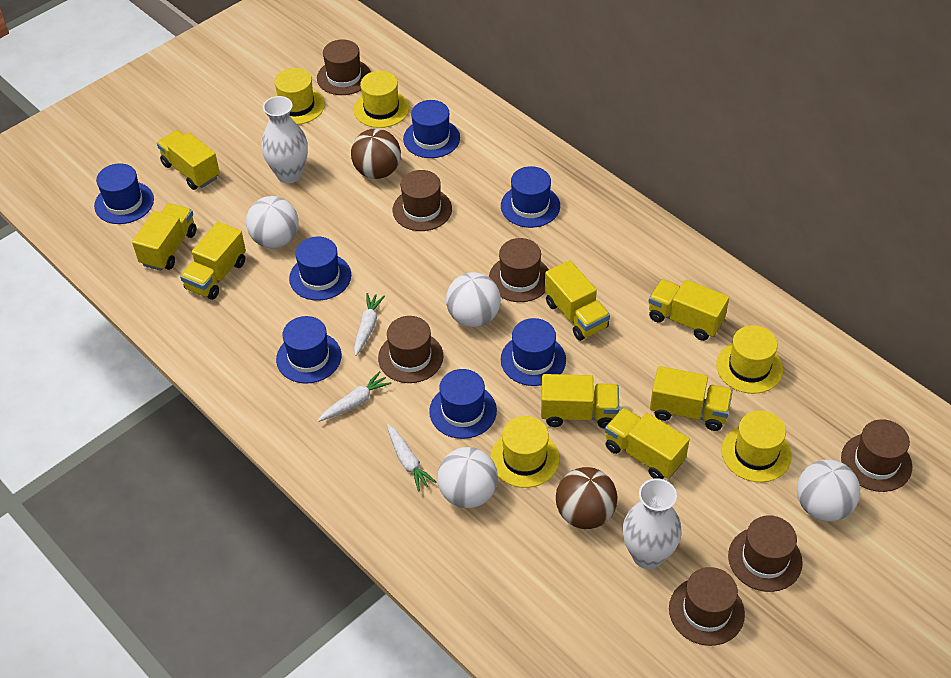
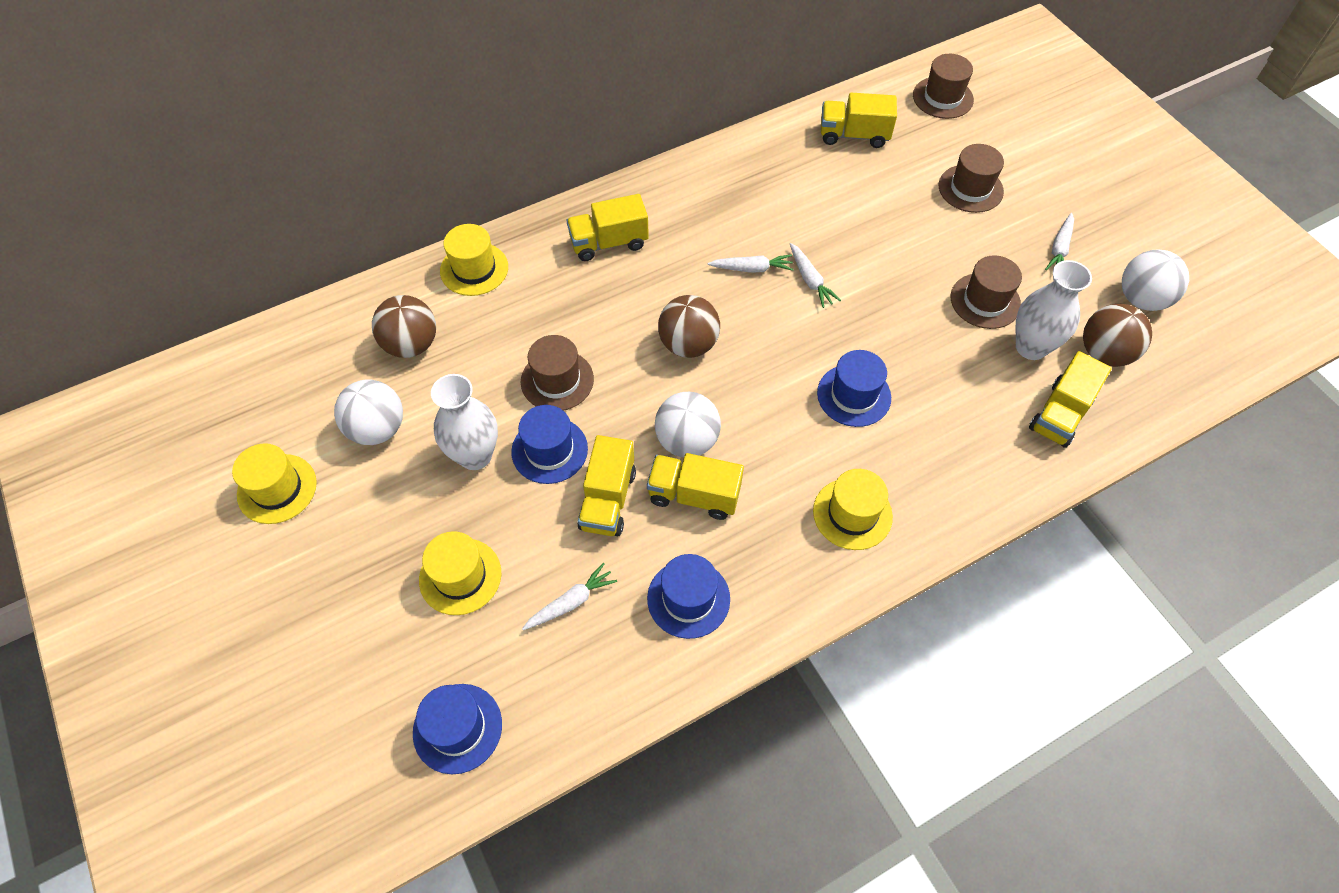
blue hat: 7 -> 4
brown ball: 2 -> 3
brown hat: 7 -> 4
white ball: 4 -> 3
white carrot: 3 -> 4
yellow hat: 5 -> 4
yellow truck: 8 -> 5

